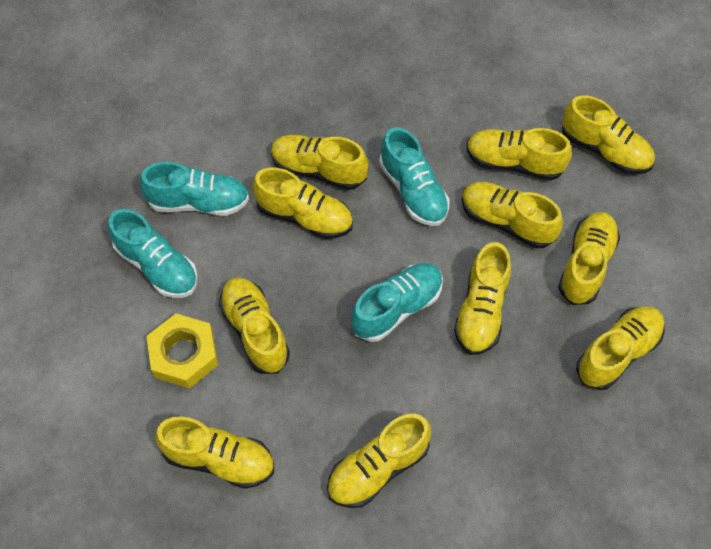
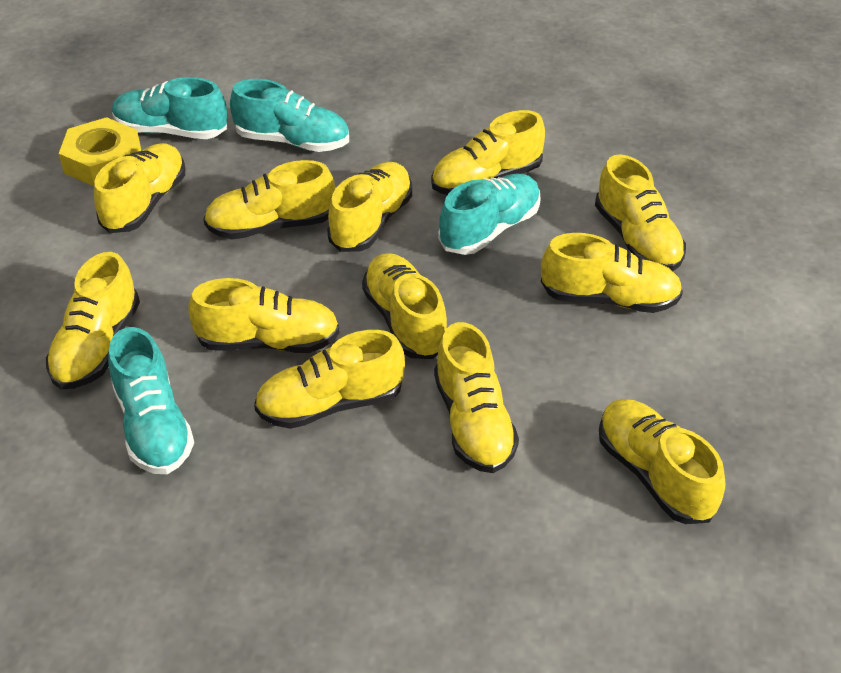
yellow shoe: 11 -> 12

